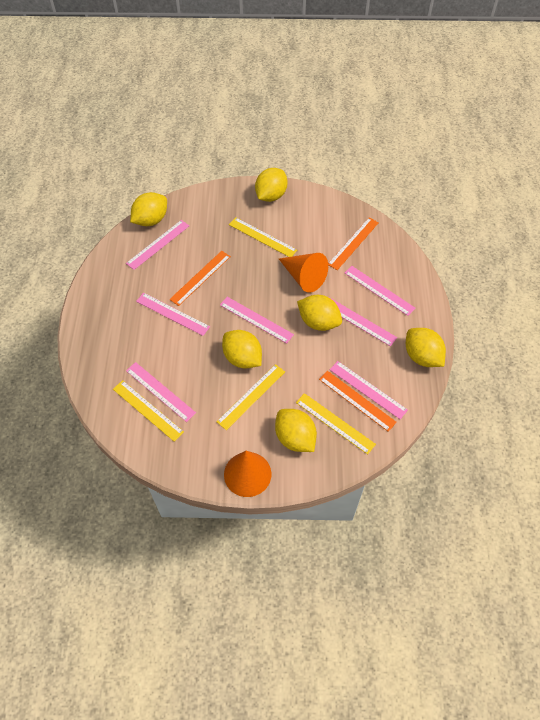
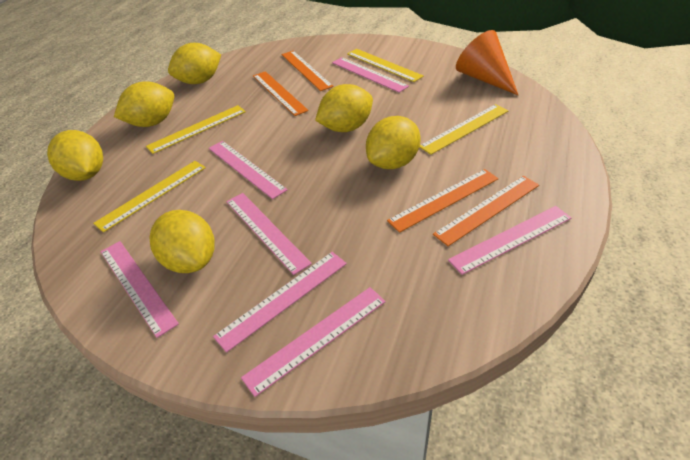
orange cone: 2 -> 1
orange ruler: 3 -> 4

